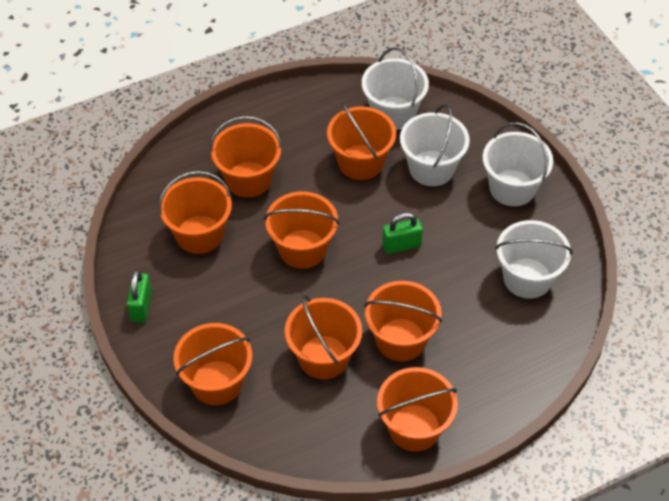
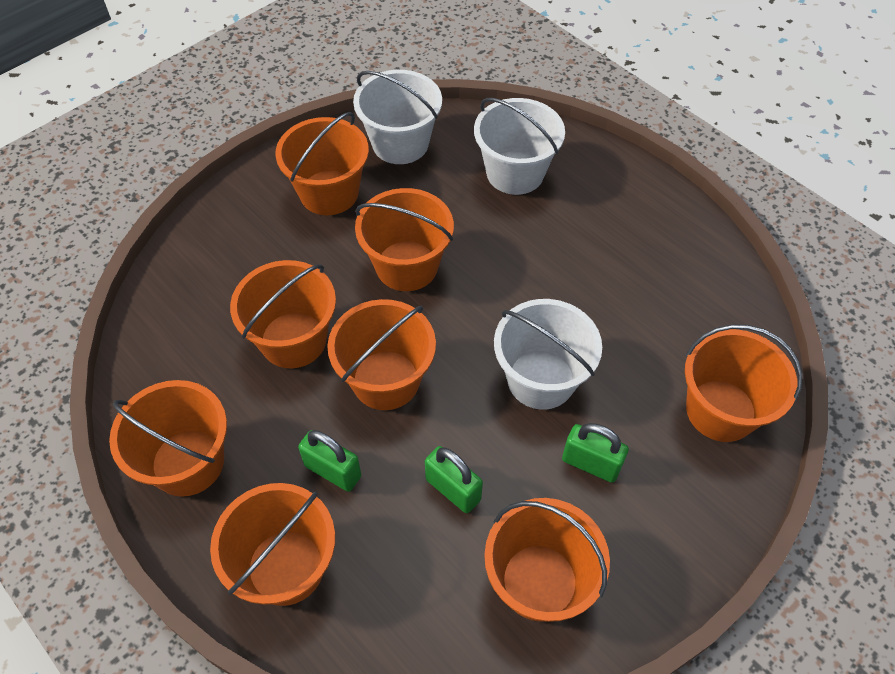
green padlock: 2 -> 3
white bucket: 4 -> 3

